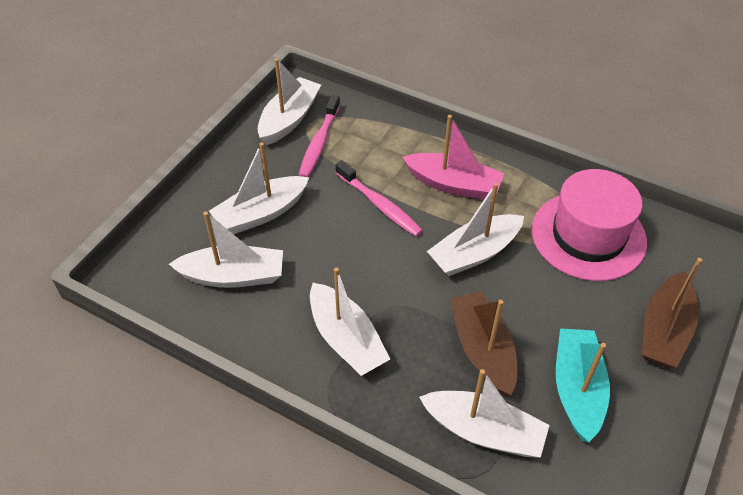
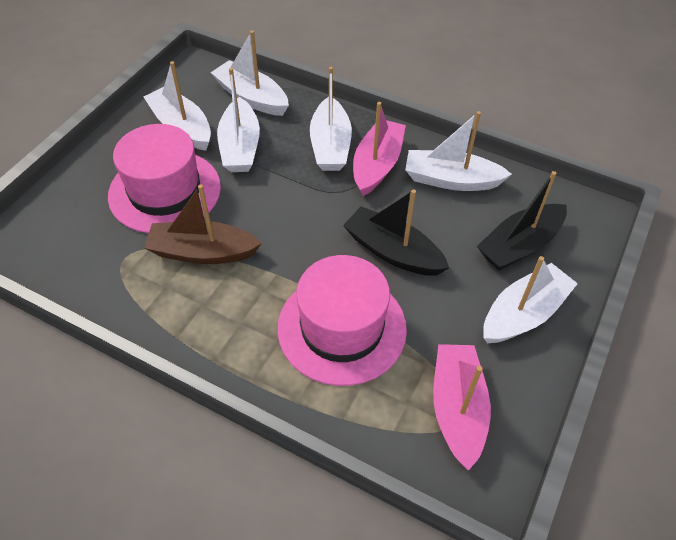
black boat: 0 -> 2
brown boat: 2 -> 1
pink boat: 1 -> 2
pink hat: 1 -> 2
pink toothbrush: 2 -> 0
turquoise boat: 1 -> 0

